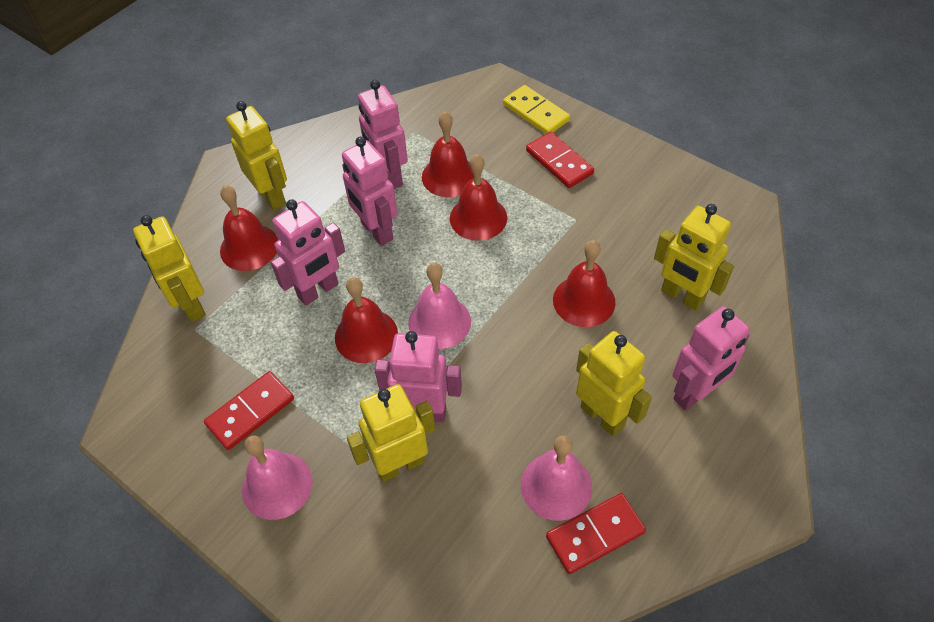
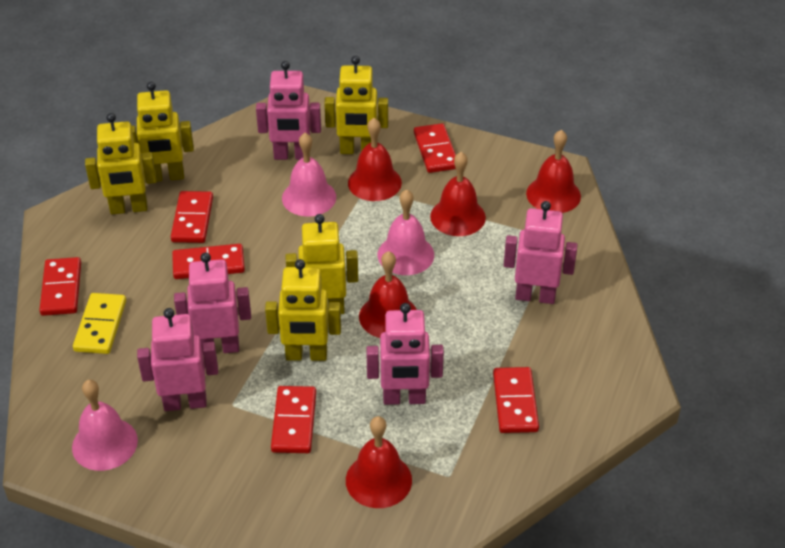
red domino: 3 -> 6

